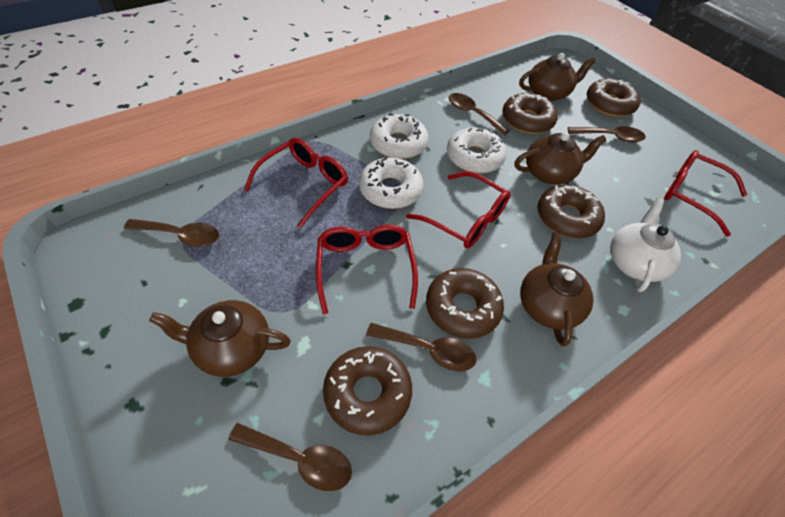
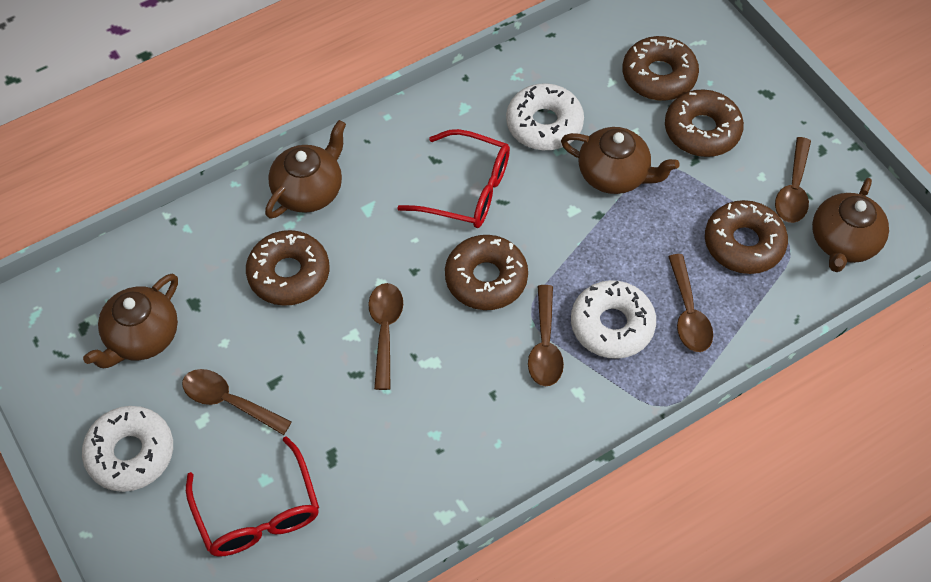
red glasses: 4 -> 2
white teapot: 1 -> 0

